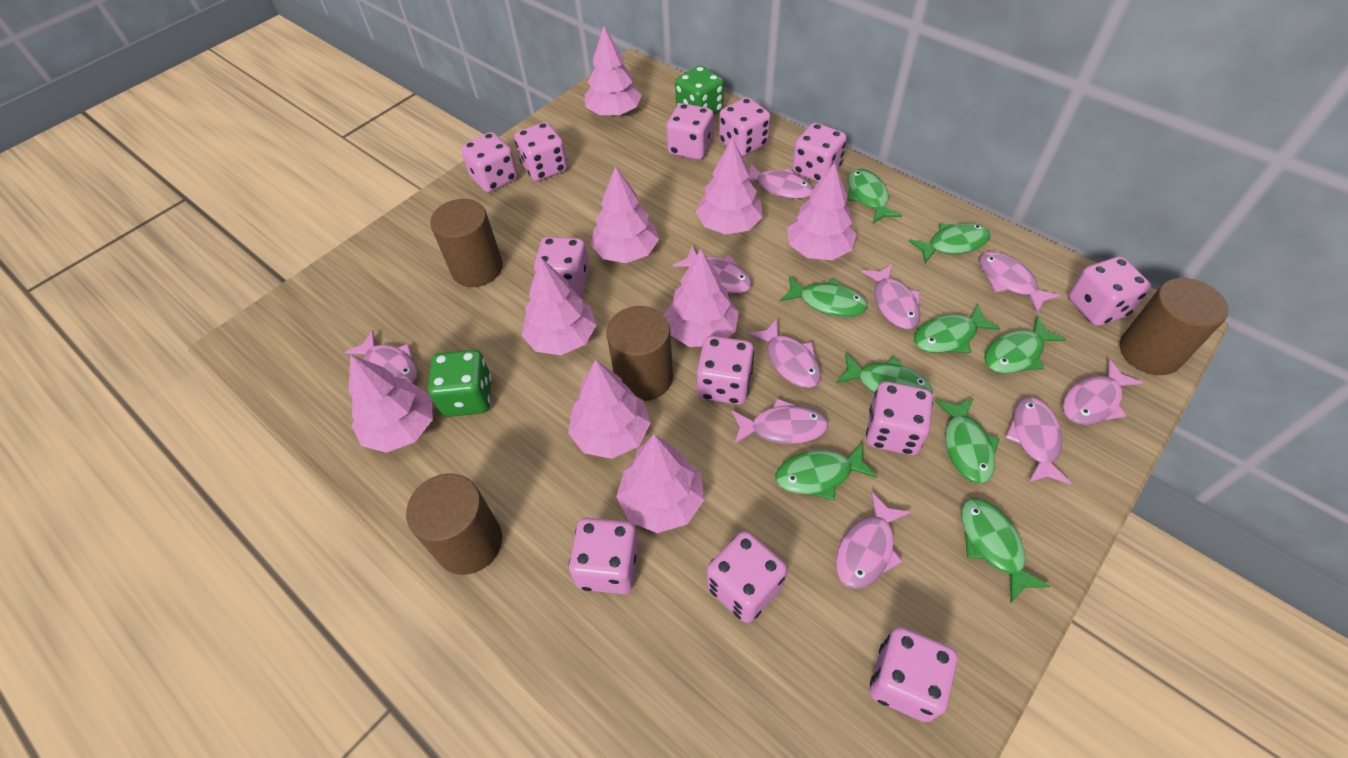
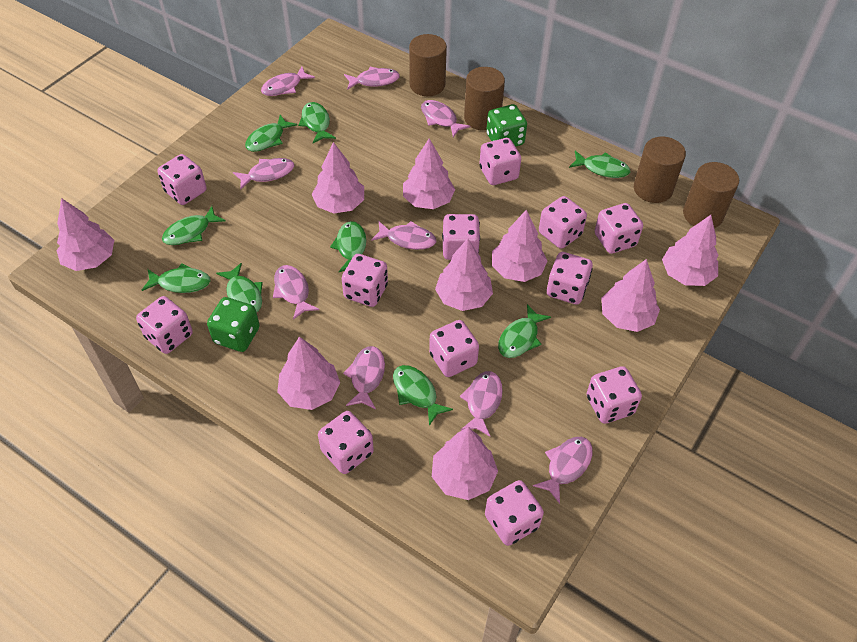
pink fish: 10 -> 9

